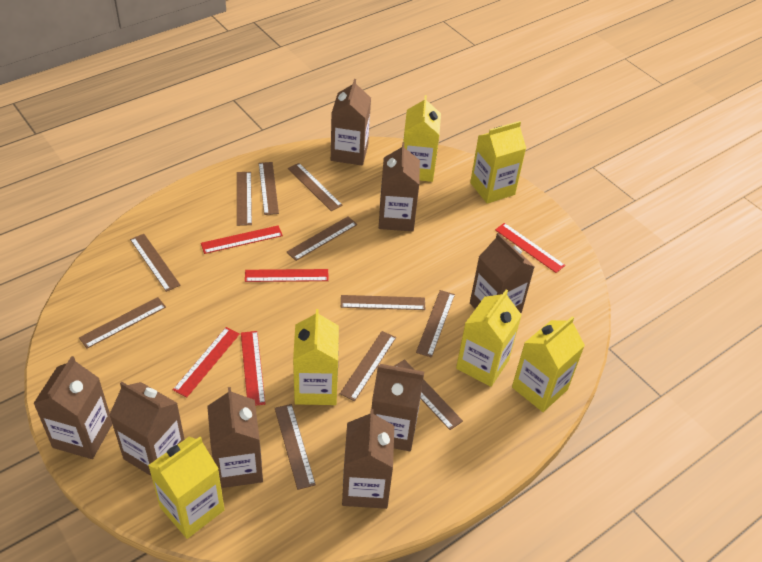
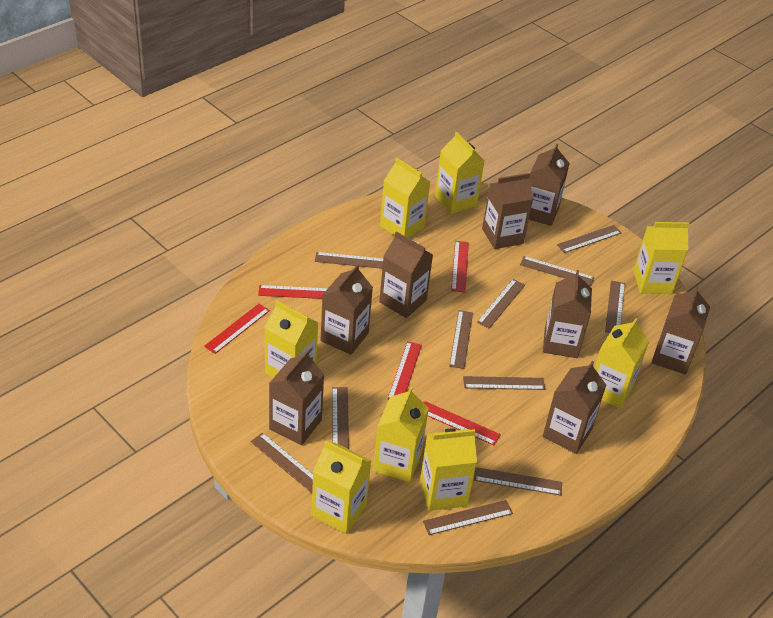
yellow carton: 6 -> 8

